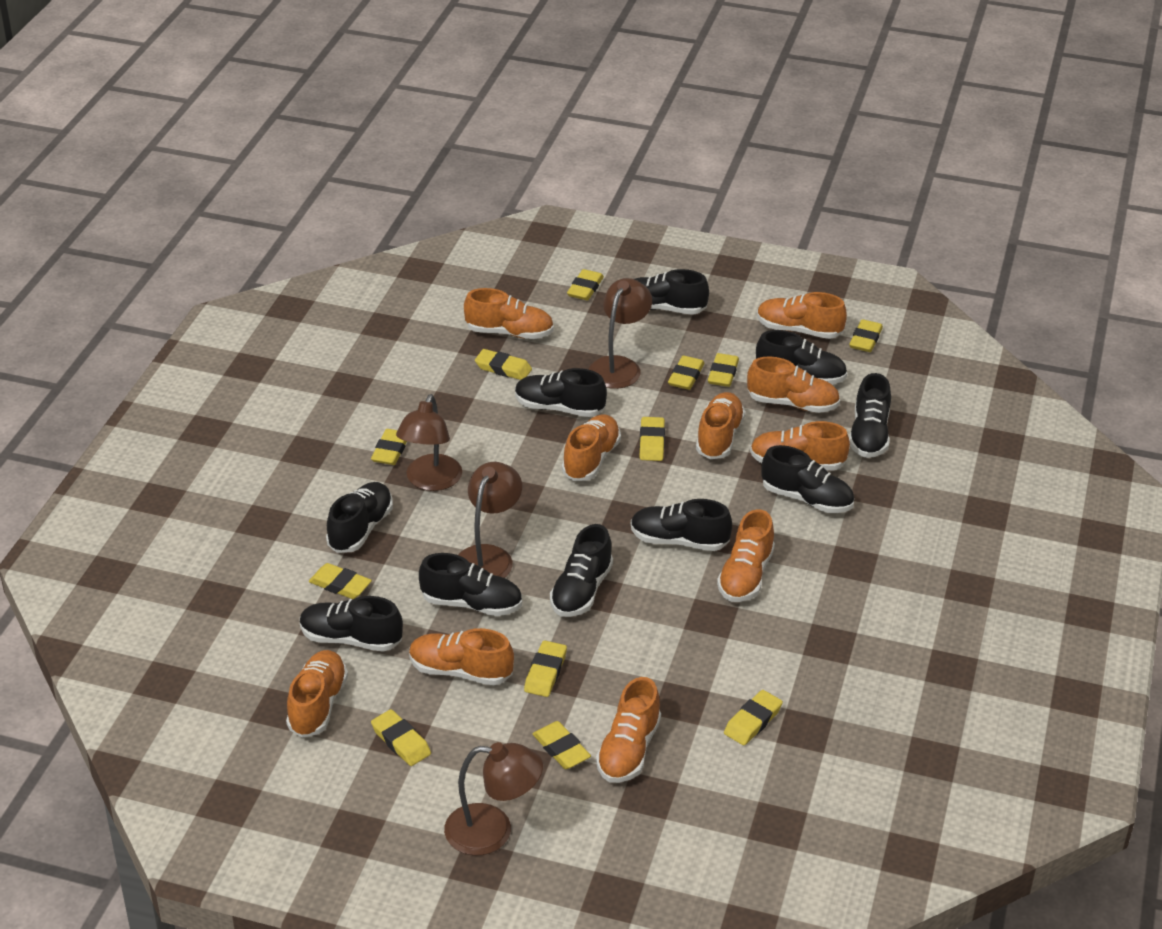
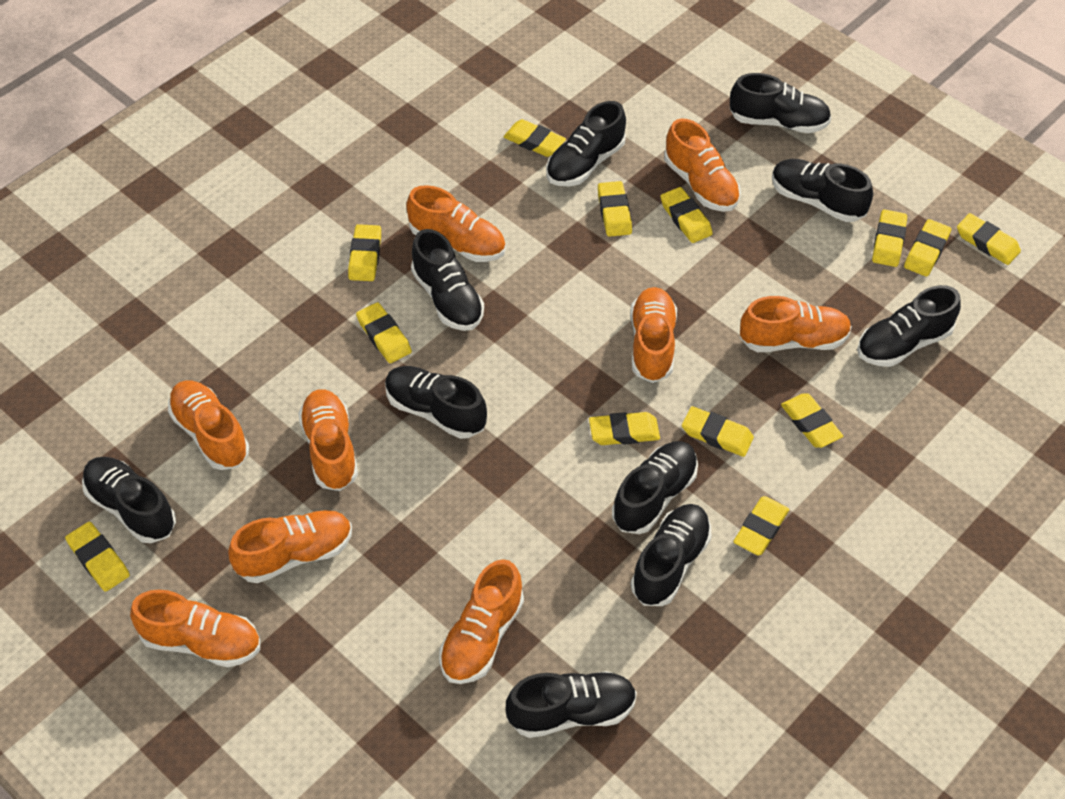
brown lamp: 4 -> 0
orange shoe: 10 -> 9
yellow eraser: 12 -> 13

